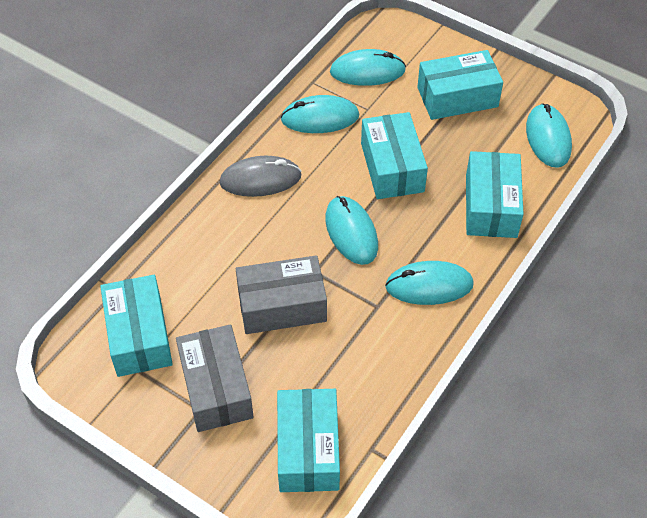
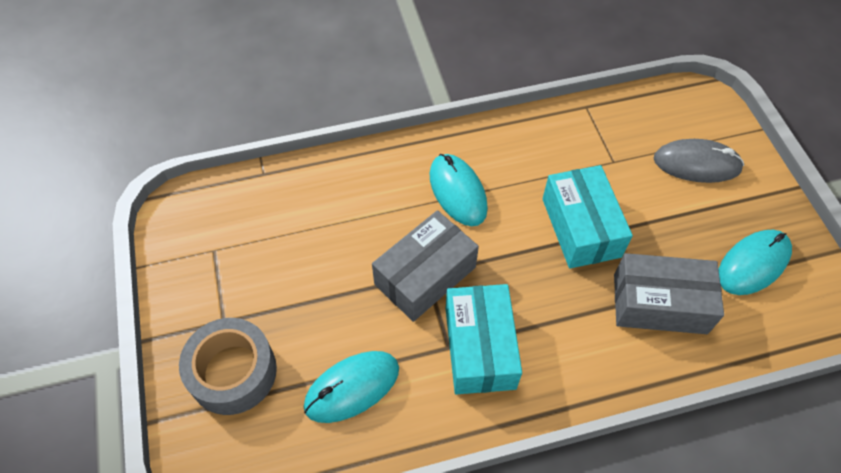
grey tape: 0 -> 1
turquoise box: 5 -> 2
turquoise mouse: 5 -> 3

